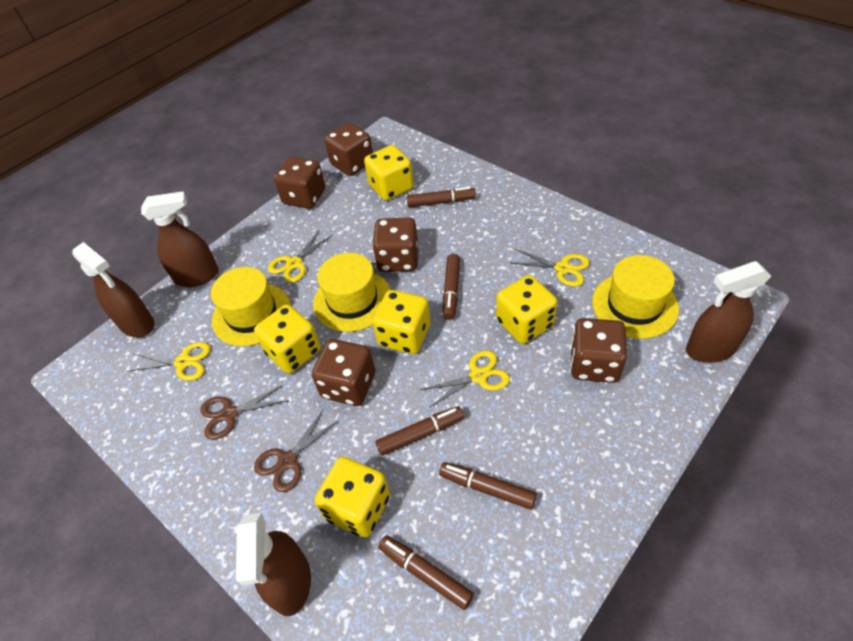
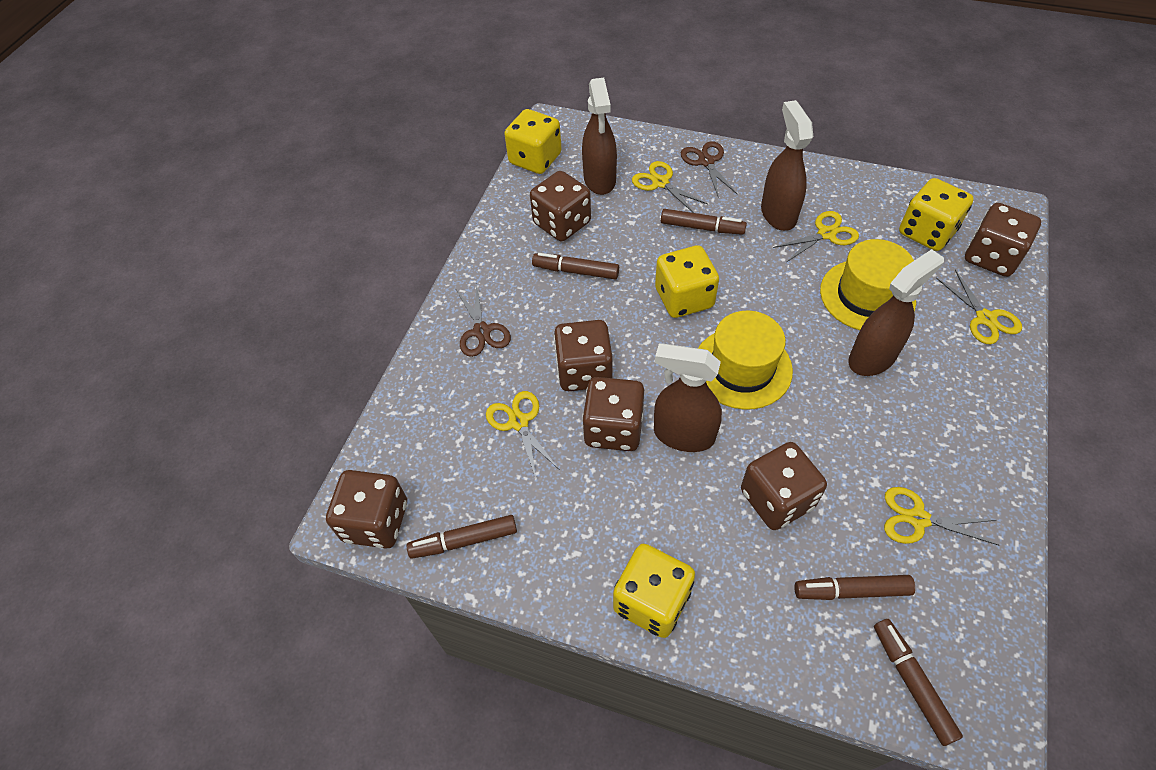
brown dice: 5 -> 6
yellow dice: 5 -> 4
yellow hat: 3 -> 2
yellow scissors: 4 -> 5

